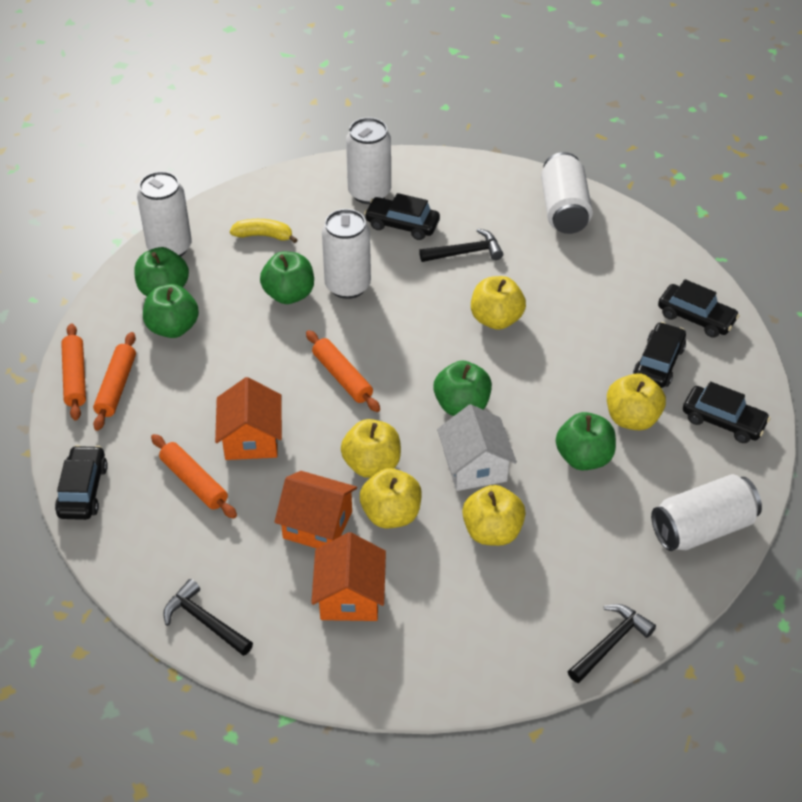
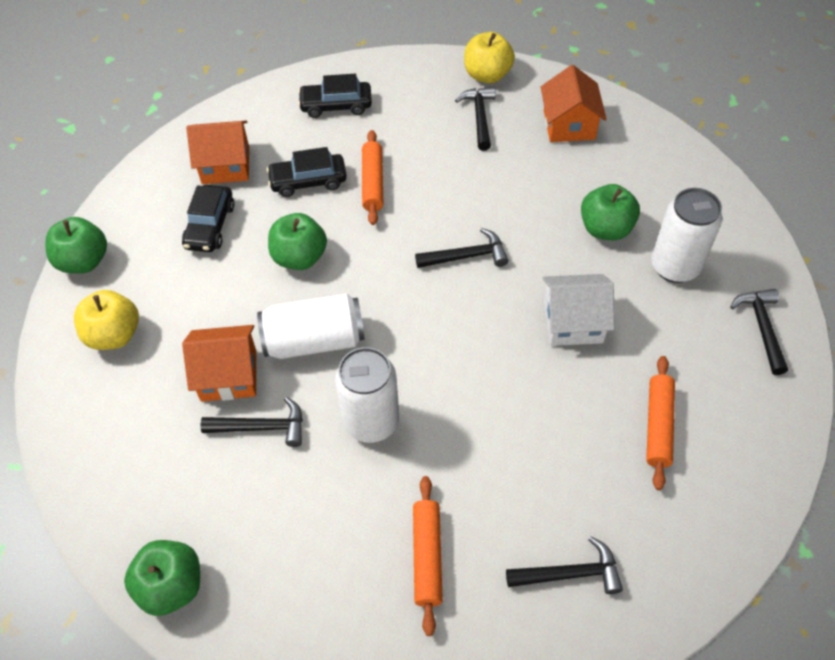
black car: 5 -> 3
black hammer: 3 -> 5
green apple: 5 -> 4
orange rolling pin: 4 -> 3
white can: 5 -> 3
yellow apple: 5 -> 2
yellow banana: 1 -> 0

